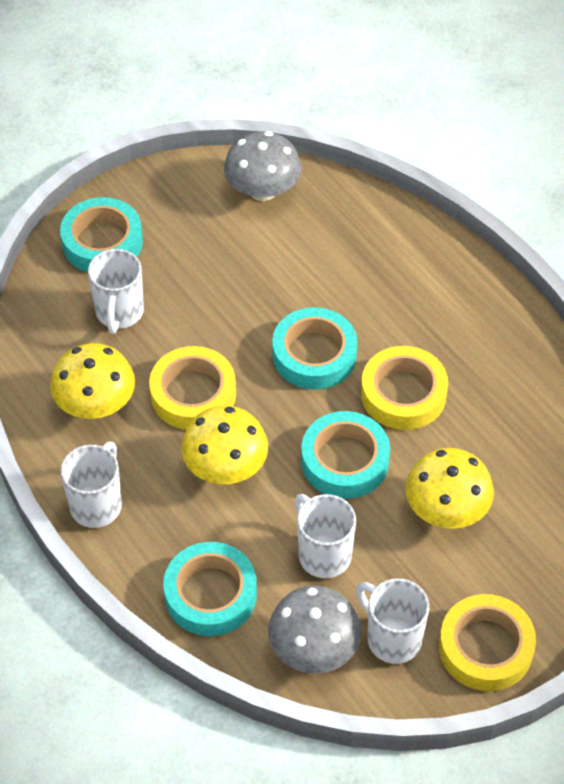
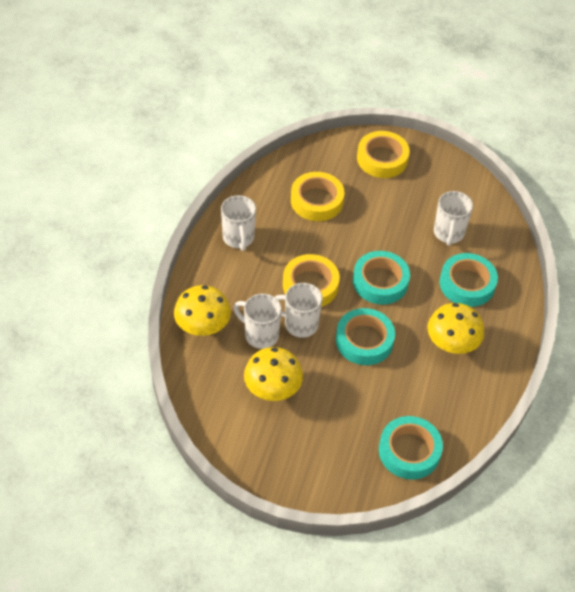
grey mushroom: 2 -> 0

